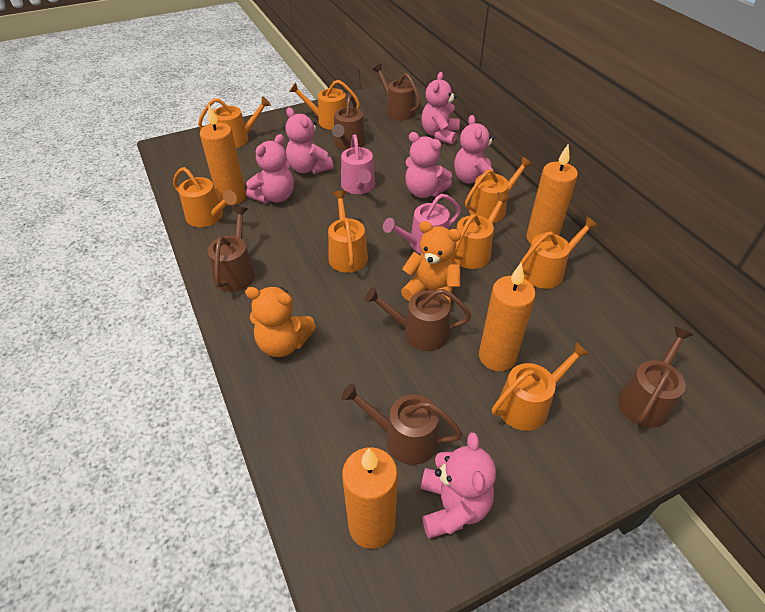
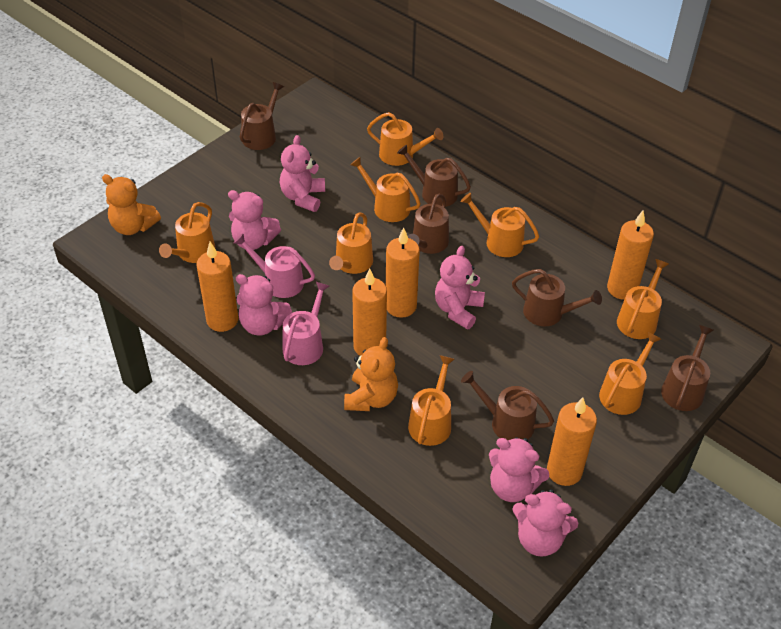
orange candle: 4 -> 5

